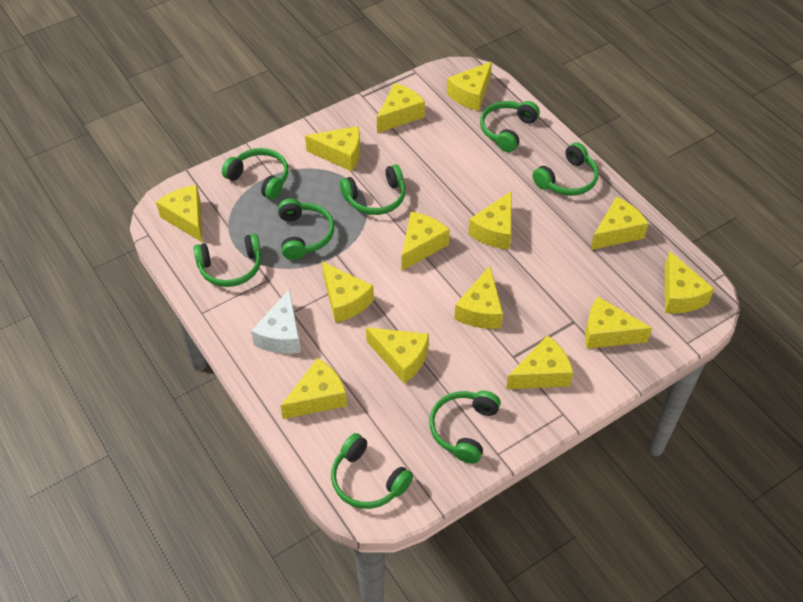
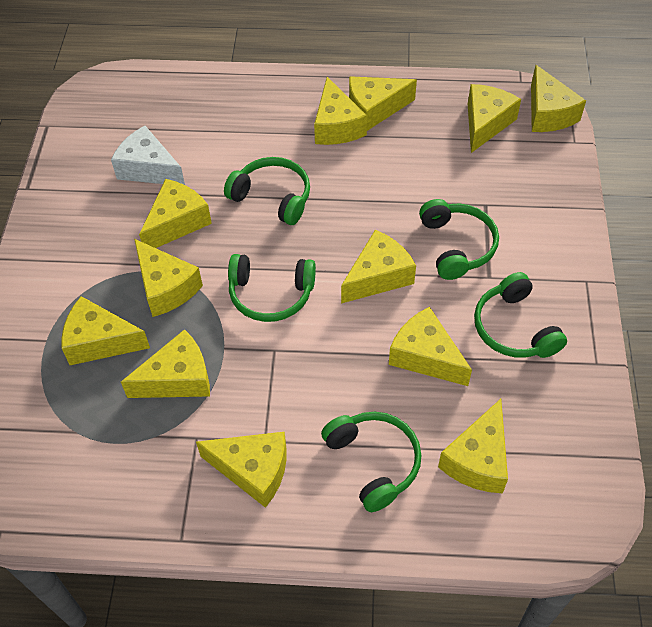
green headphones: 8 -> 5
yellow cheese: 14 -> 12

